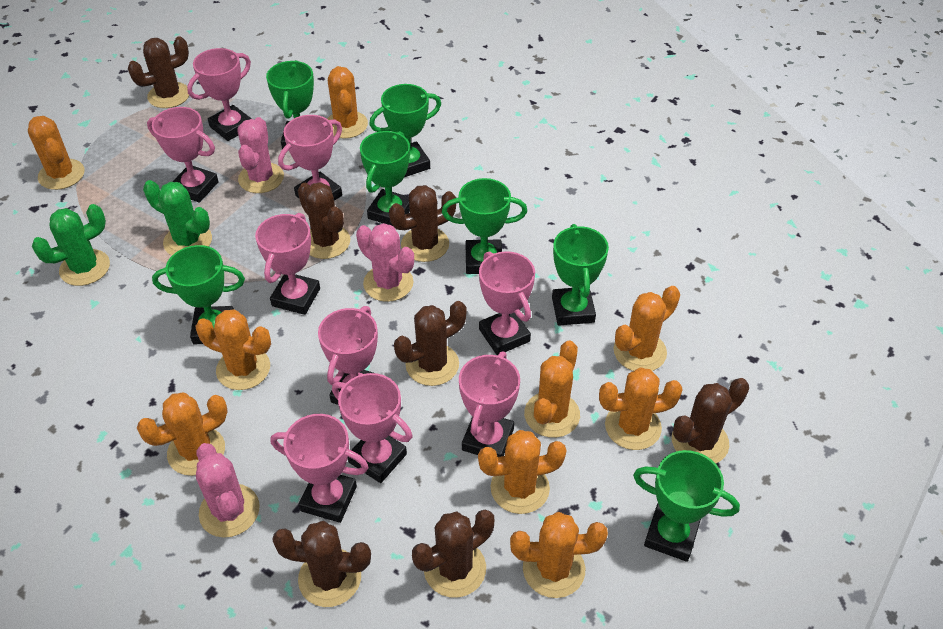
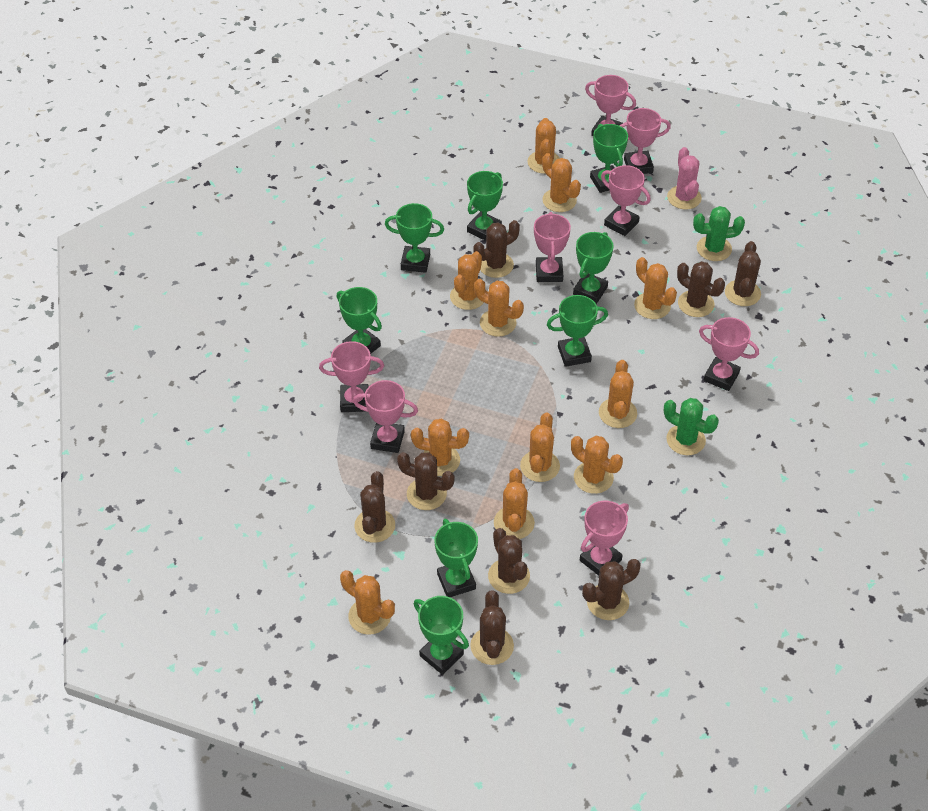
brown cactus: 7 -> 8
green trophy: 7 -> 8
orange cactus: 9 -> 11
pink cactus: 3 -> 1
pink trophy: 9 -> 8

